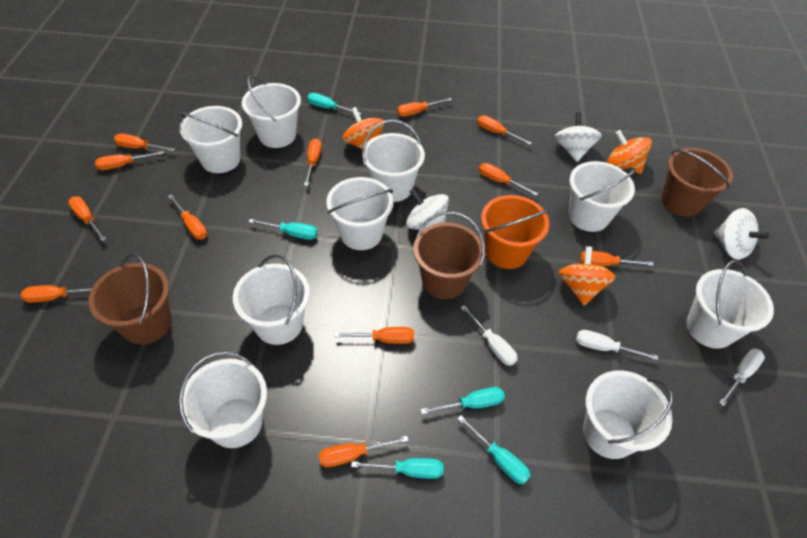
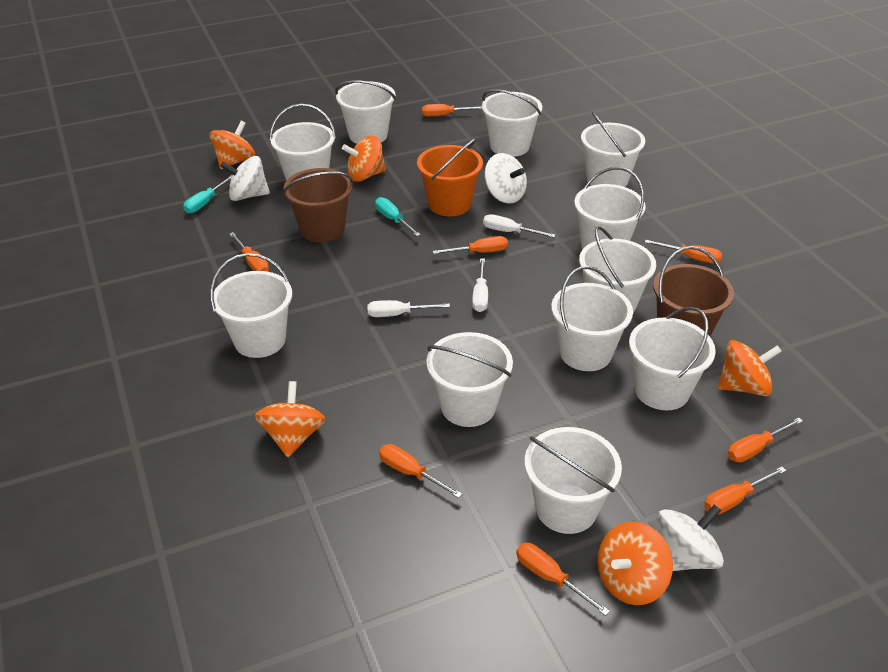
brown bucket: 3 -> 2
orange screwdriver: 12 -> 8
orange spinning top: 3 -> 5
turquoise screwdriver: 5 -> 2
white bucket: 9 -> 11

